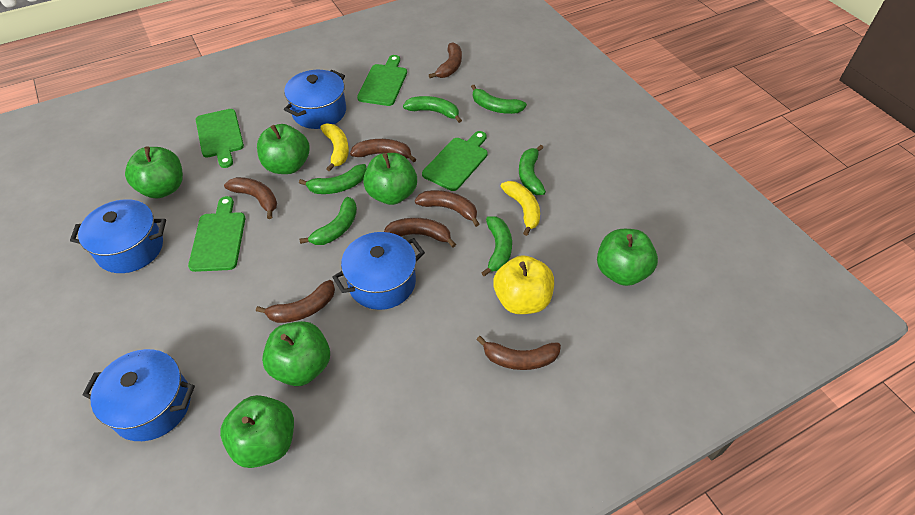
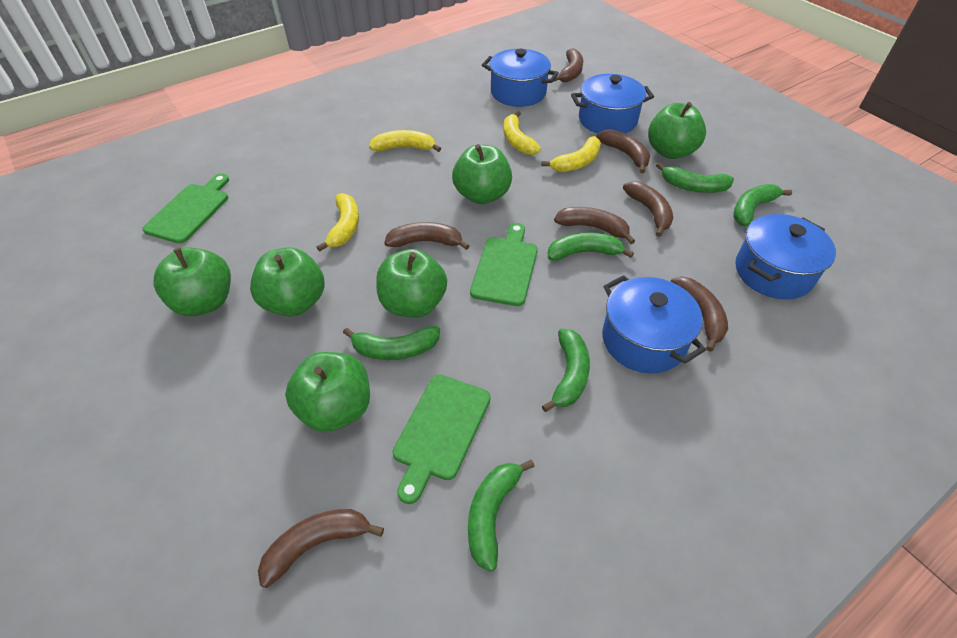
green cutting board: 4 -> 3
yellow apple: 1 -> 0
yellow banana: 2 -> 4

